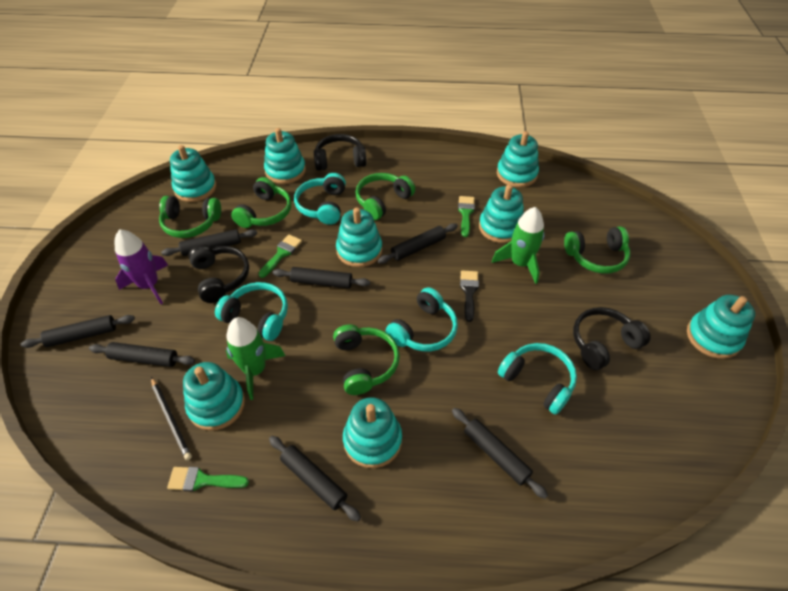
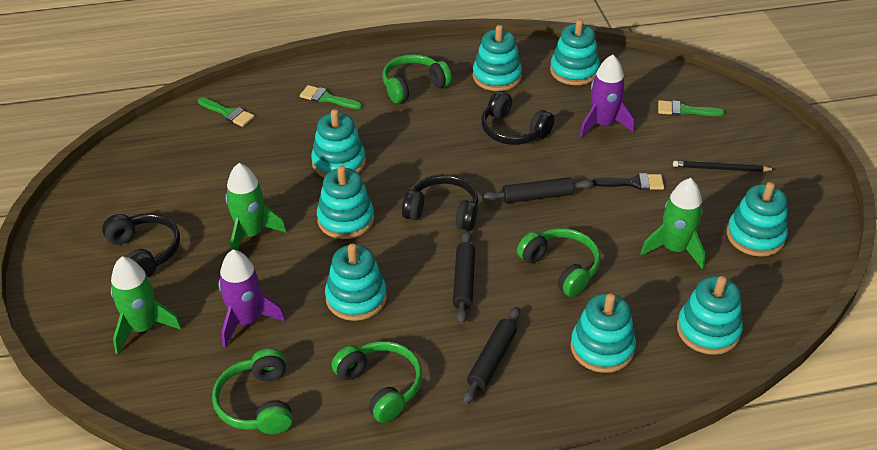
black rolling pin: 7 -> 3
green headphones: 5 -> 4
green rocket: 2 -> 3
purple rocket: 1 -> 2
turquoise headphones: 4 -> 0

